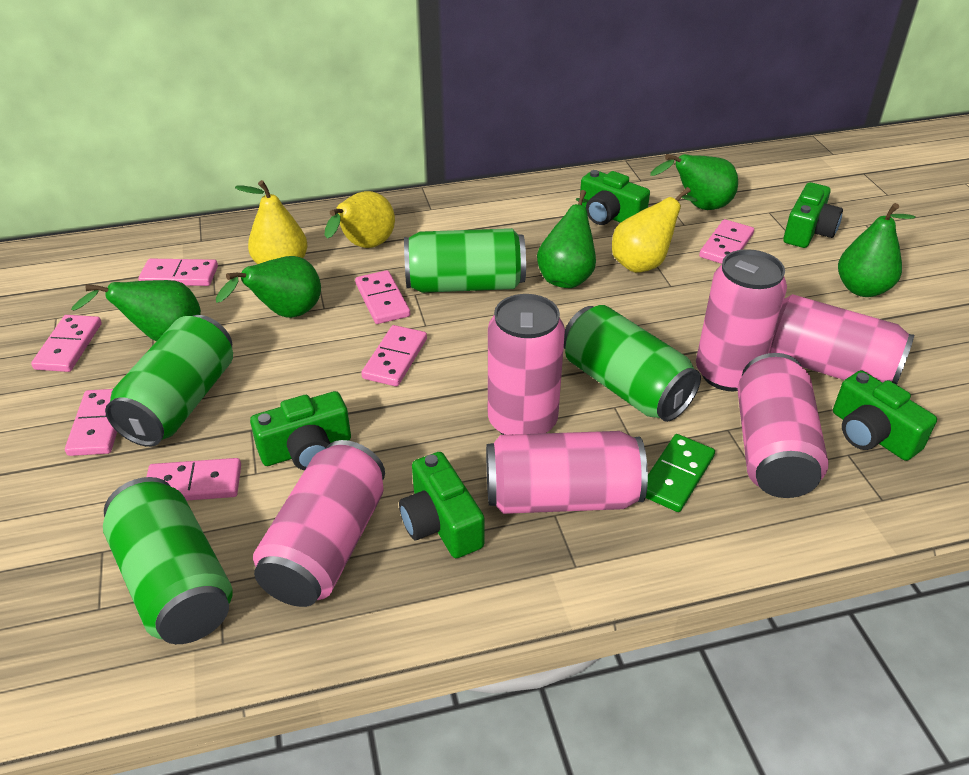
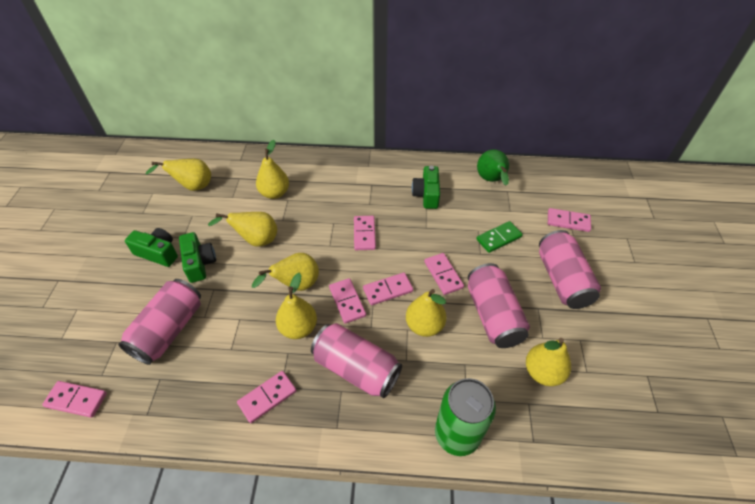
green camera: 5 -> 3
green can: 4 -> 1
green pear: 5 -> 1
pink can: 6 -> 4
yellow pear: 3 -> 7

